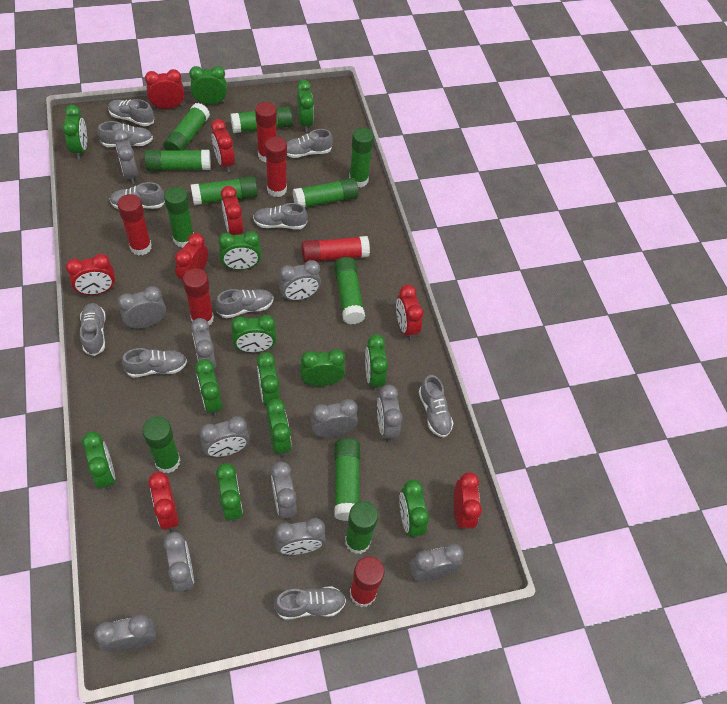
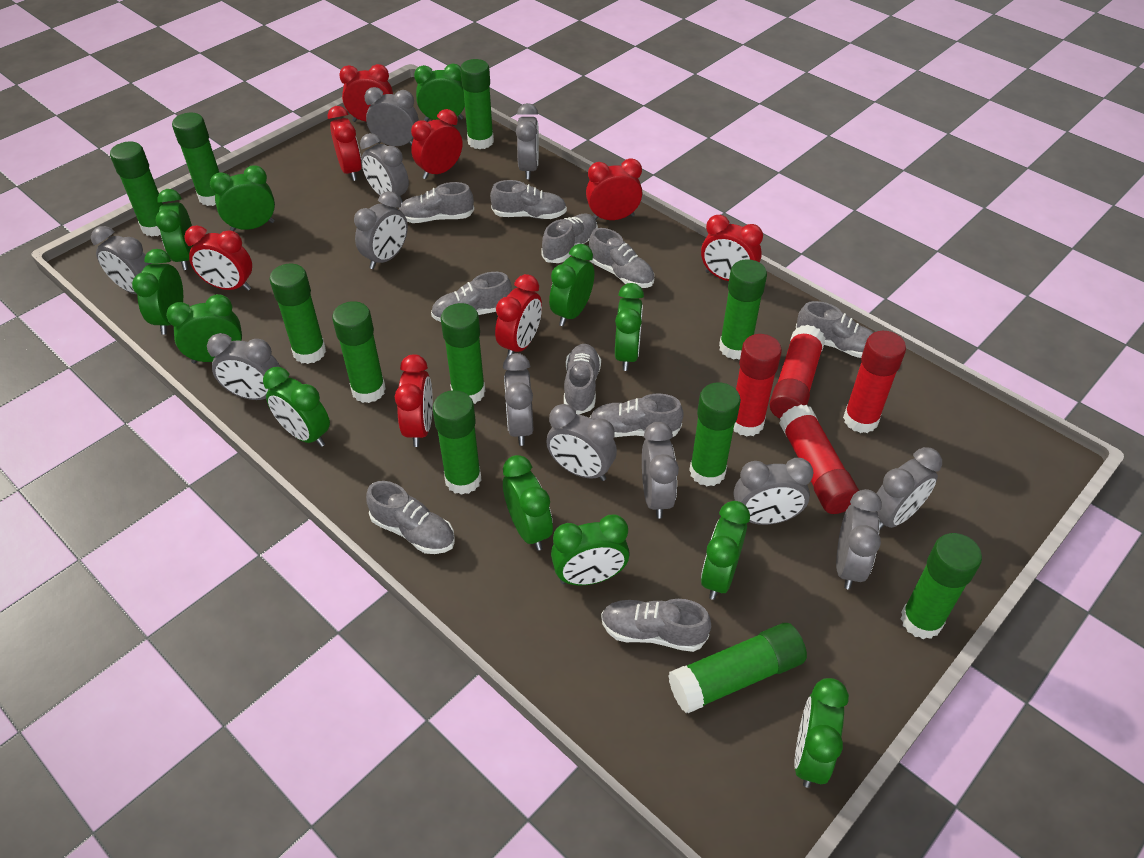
green clock: 13 -> 12
red glue stick: 6 -> 4

